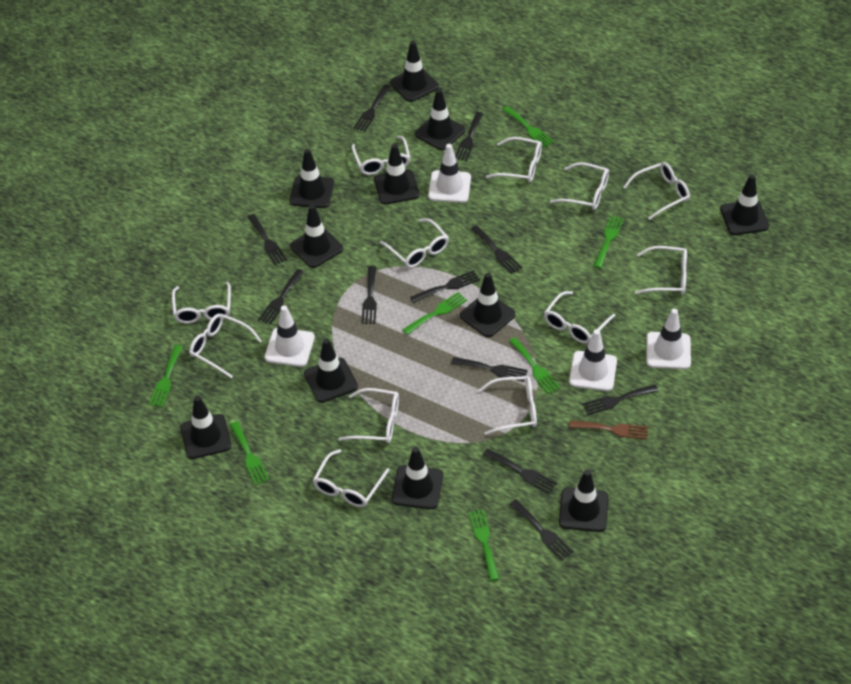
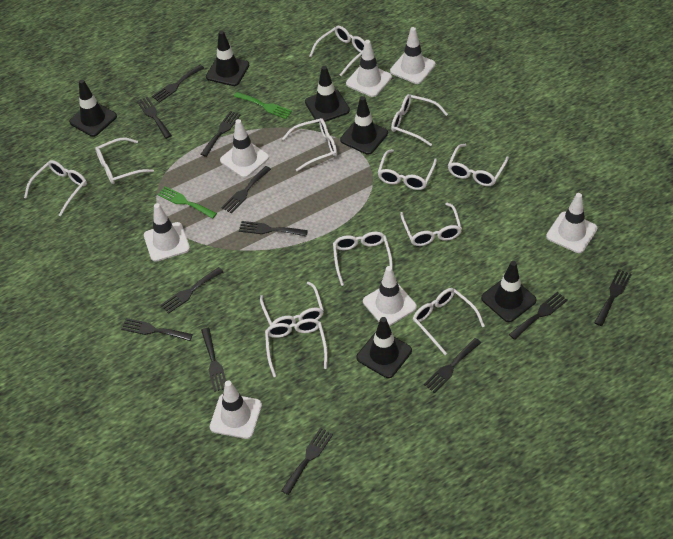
black fork: 11 -> 12
black traffic cone: 11 -> 6
brown fork: 1 -> 0
green fork: 7 -> 2
white traffic cone: 4 -> 7

